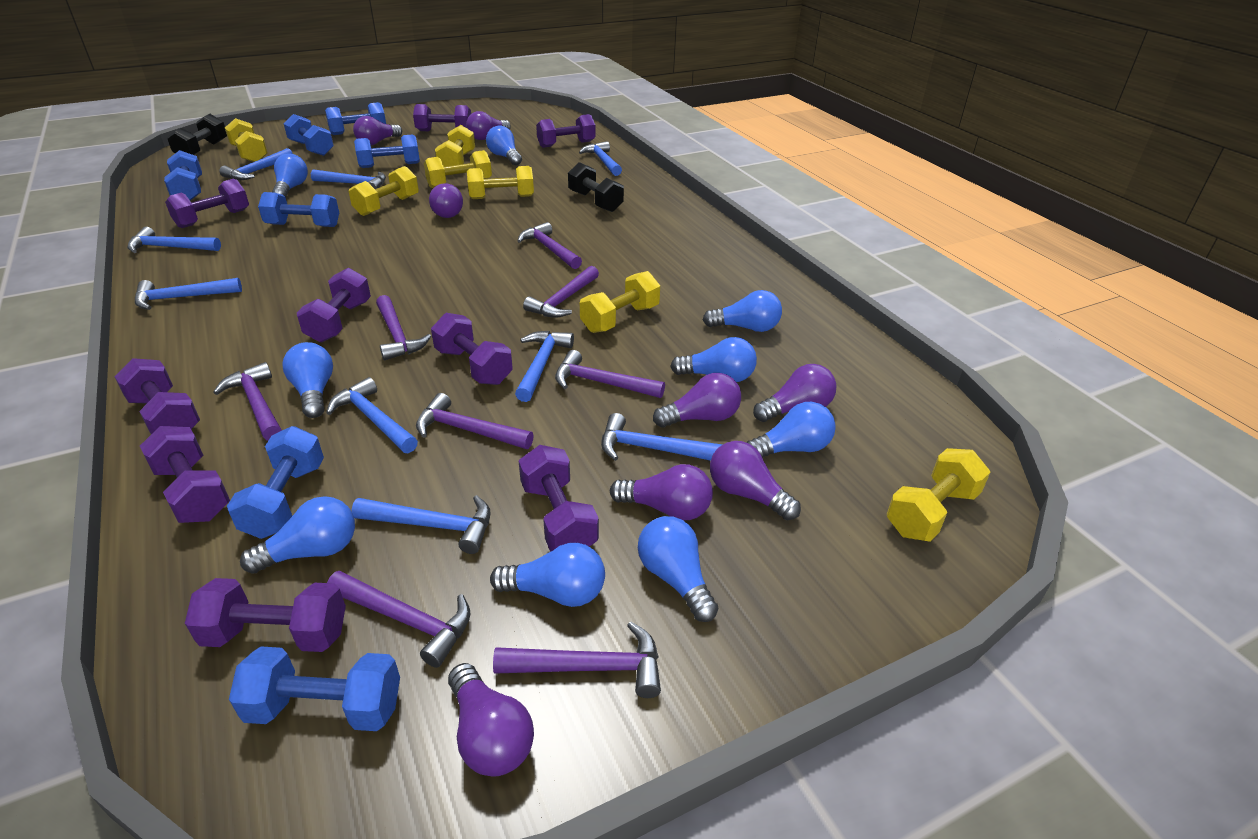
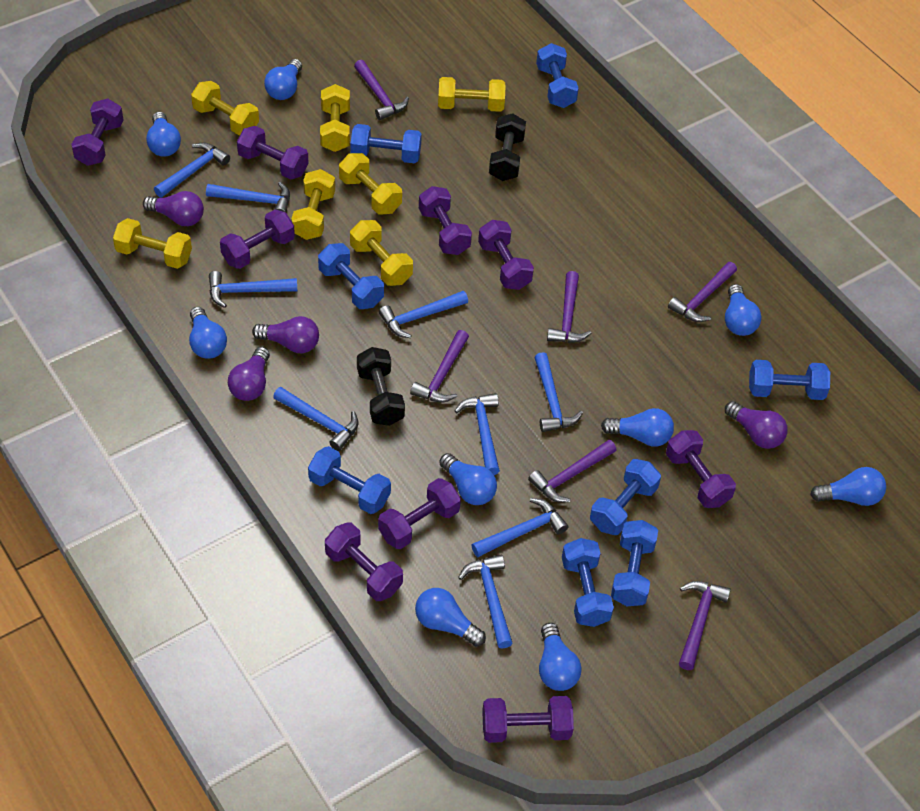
blue dumbbell: 7 -> 8
purple hammer: 8 -> 6
purple light bulb: 8 -> 4

